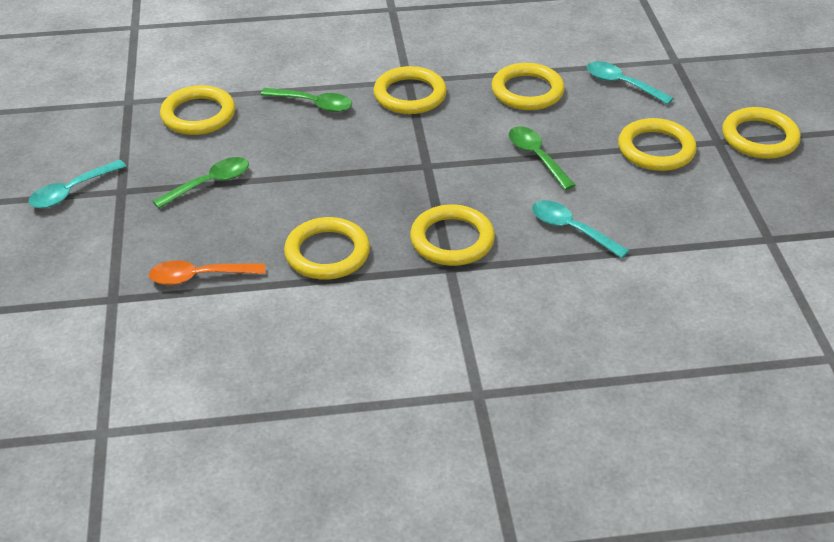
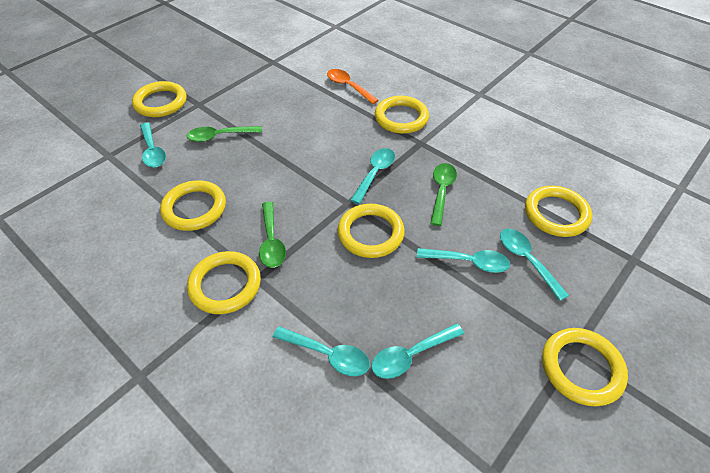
turquoise spoon: 3 -> 6

